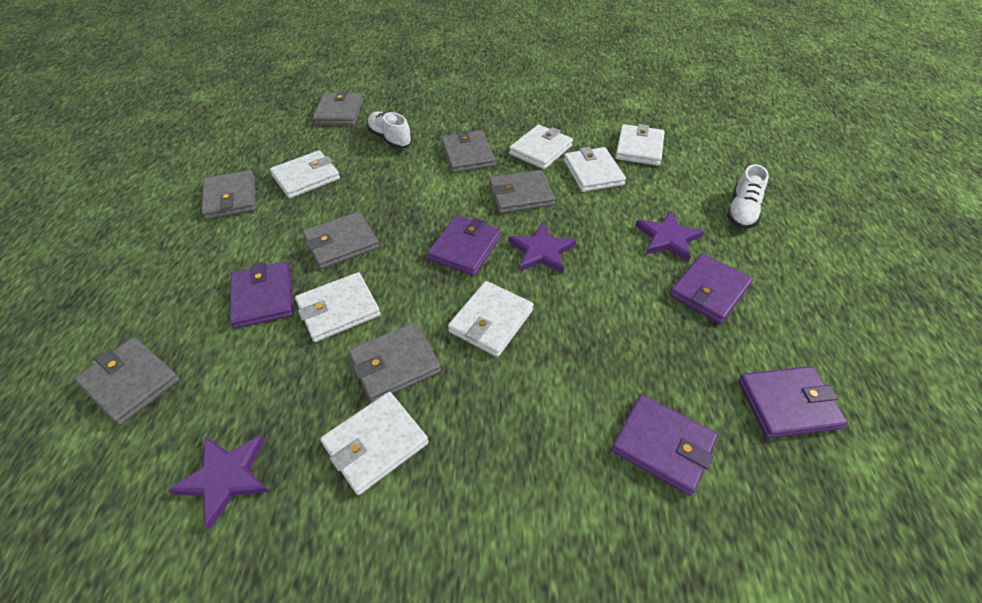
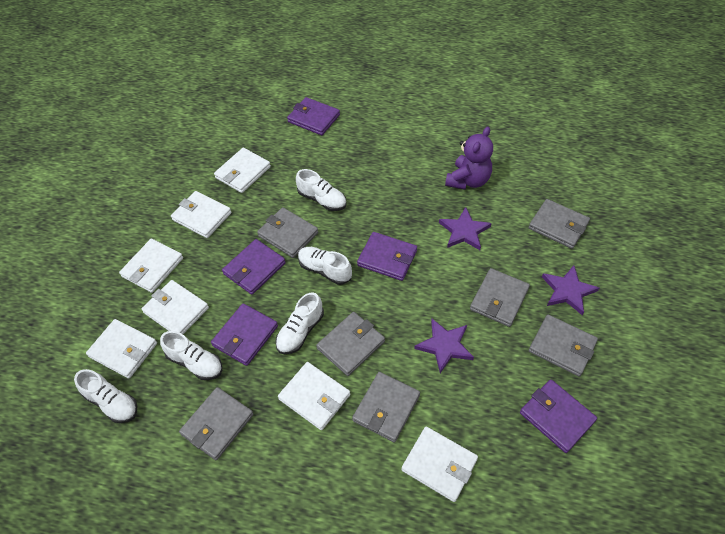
purple teddy bear: 0 -> 1
white shoe: 2 -> 5

